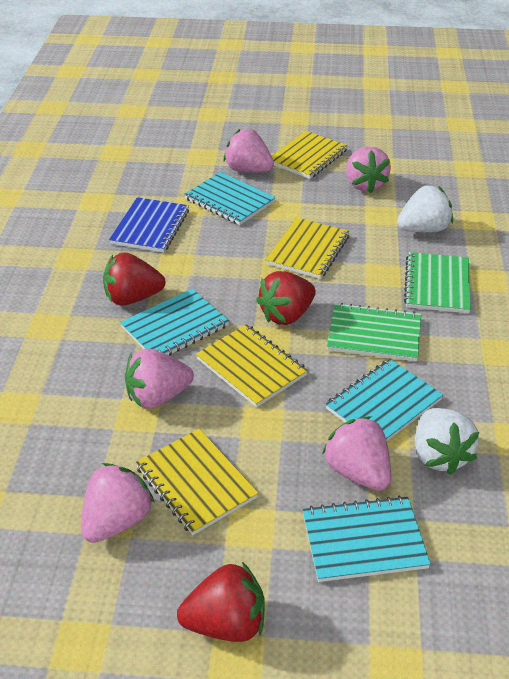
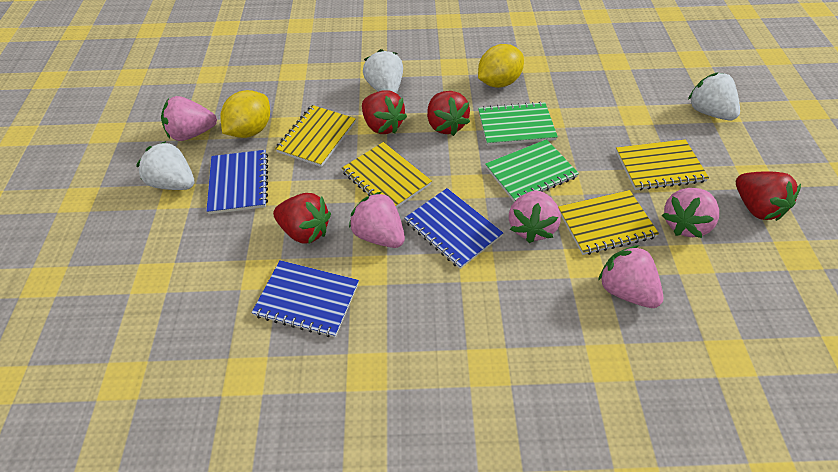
blue notebook: 1 -> 3
red strawberry: 3 -> 4
turquoise notebook: 4 -> 0
white strawberry: 2 -> 3
yellow lemon: 0 -> 2

